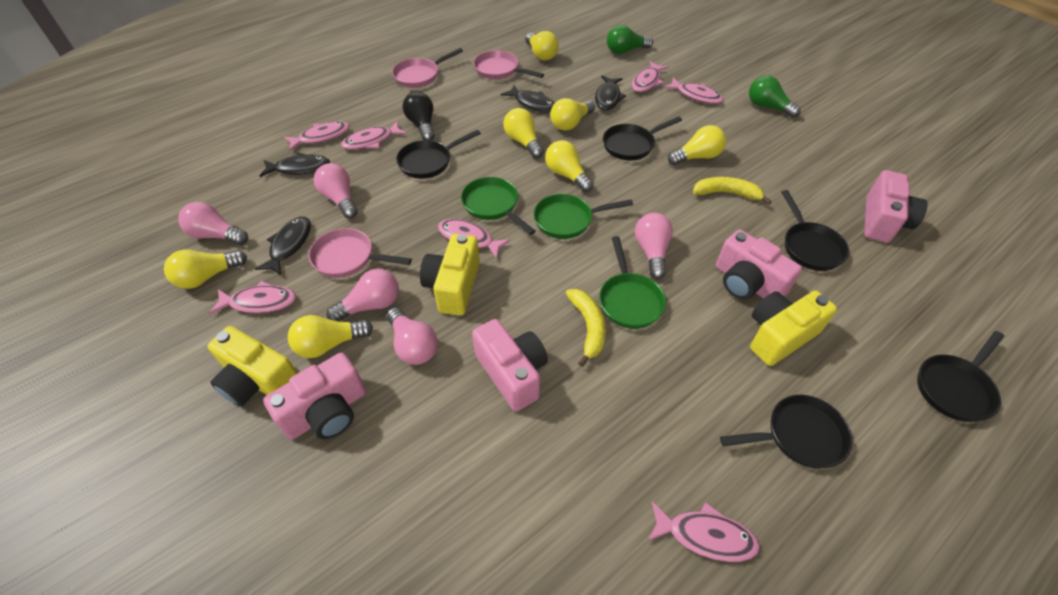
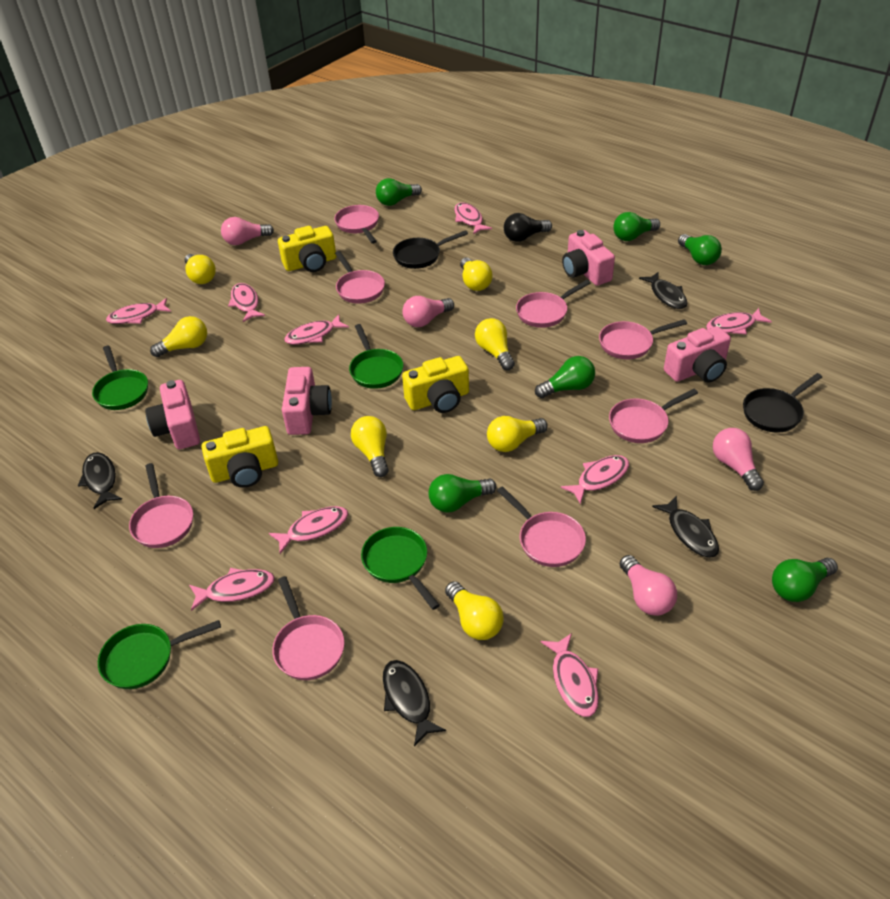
black pan: 5 -> 2
green light bulb: 2 -> 6
green pan: 3 -> 4
pink fish: 7 -> 9
pink light bulb: 5 -> 4
pink pan: 3 -> 8
yellow banana: 2 -> 0

